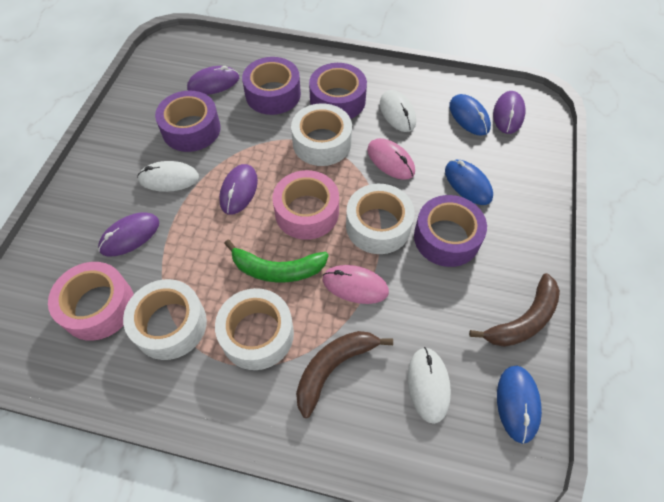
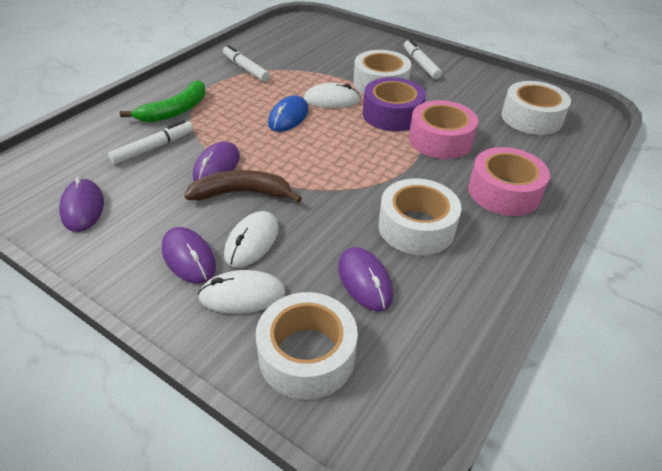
blue mouse: 3 -> 1
brown banana: 2 -> 1
pink mouse: 2 -> 0
purple tape: 4 -> 1
white marker: 0 -> 3

